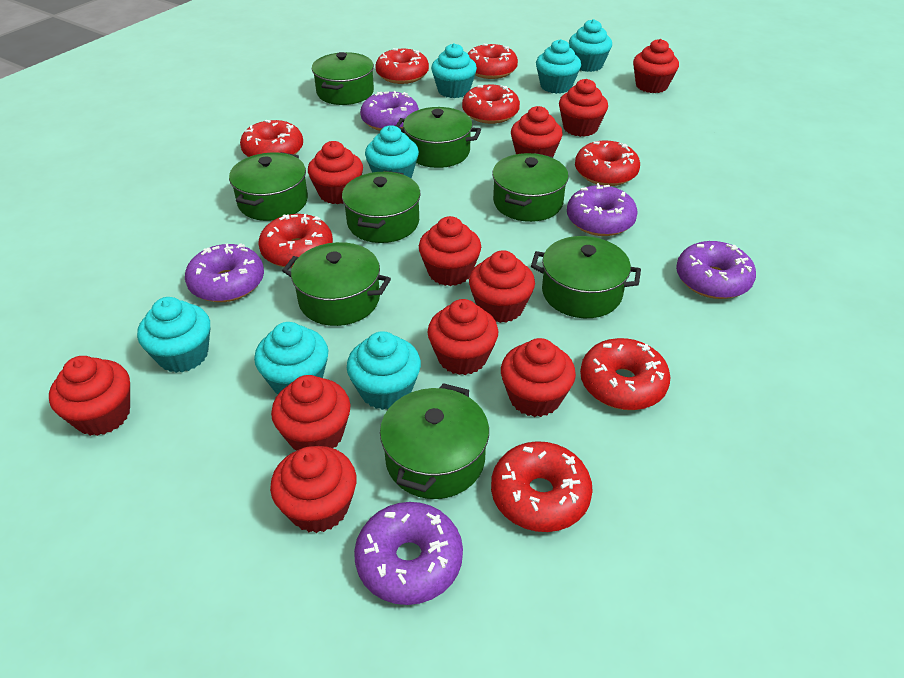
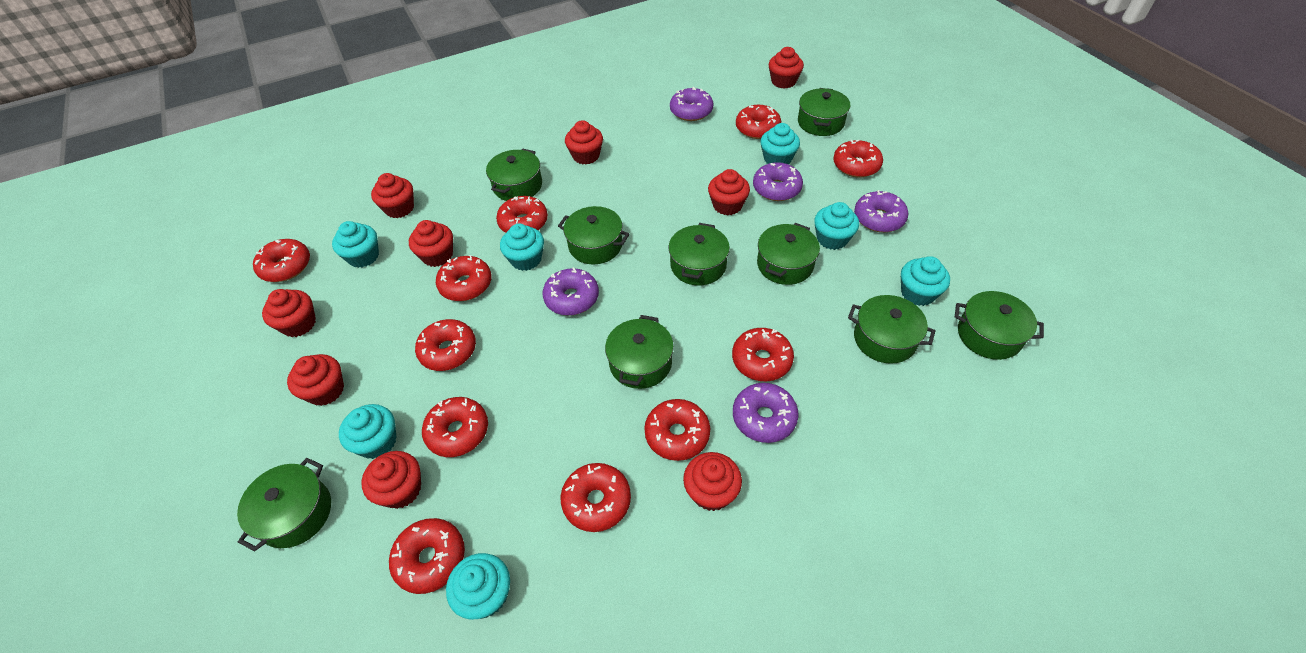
green pot: 8 -> 9
red cupcake: 11 -> 9
red donut: 8 -> 11

